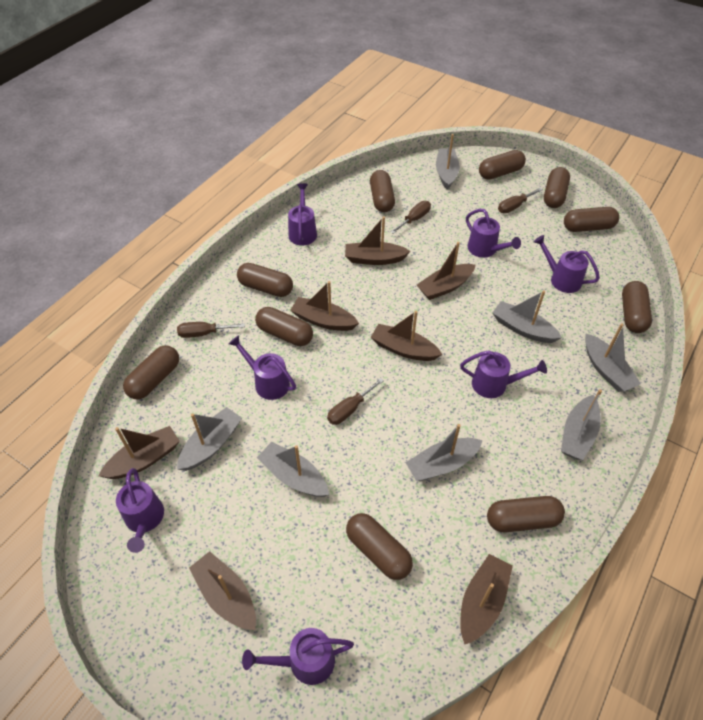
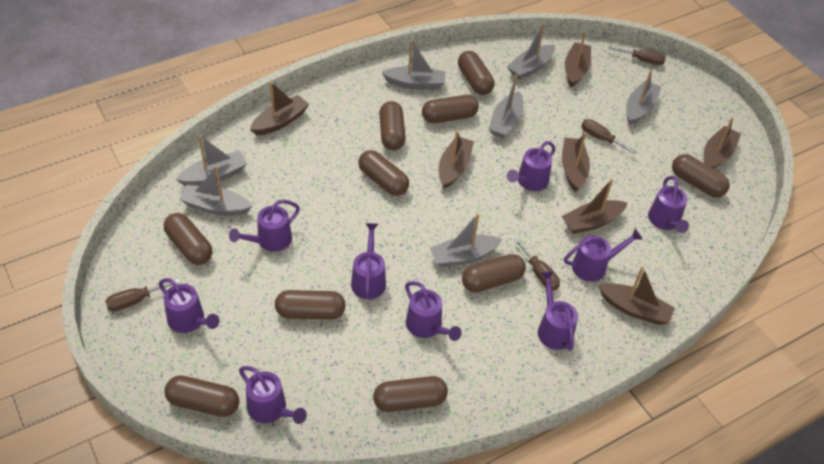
purple watering can: 7 -> 9

